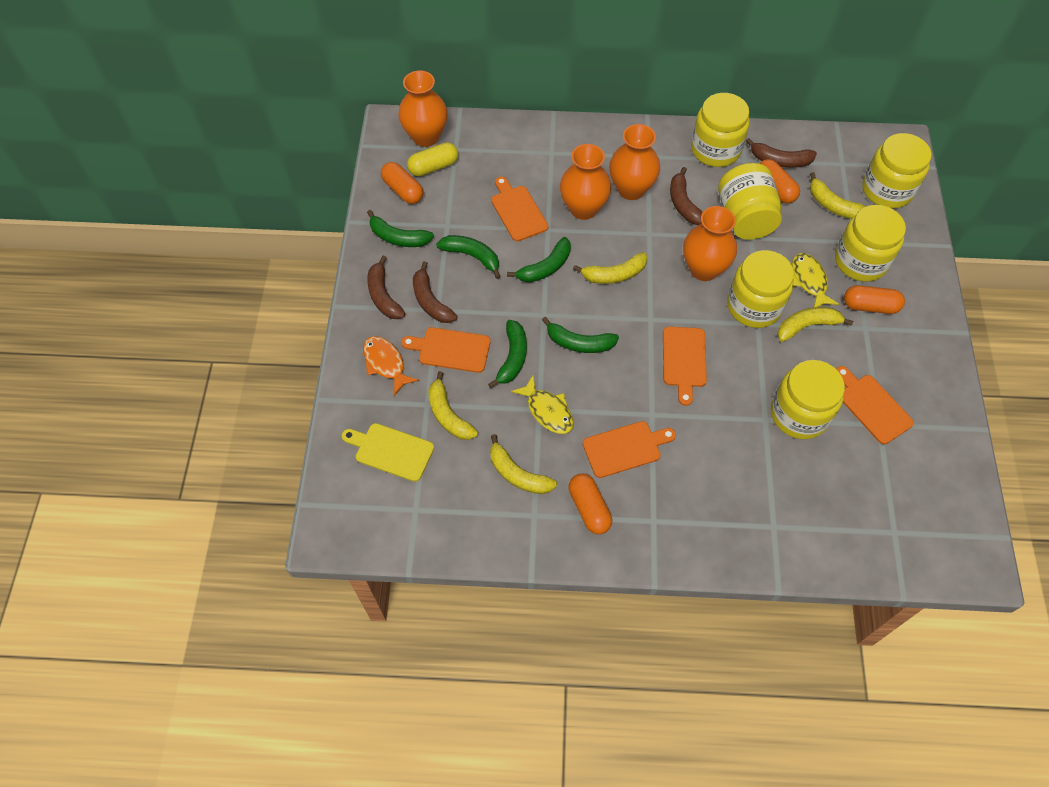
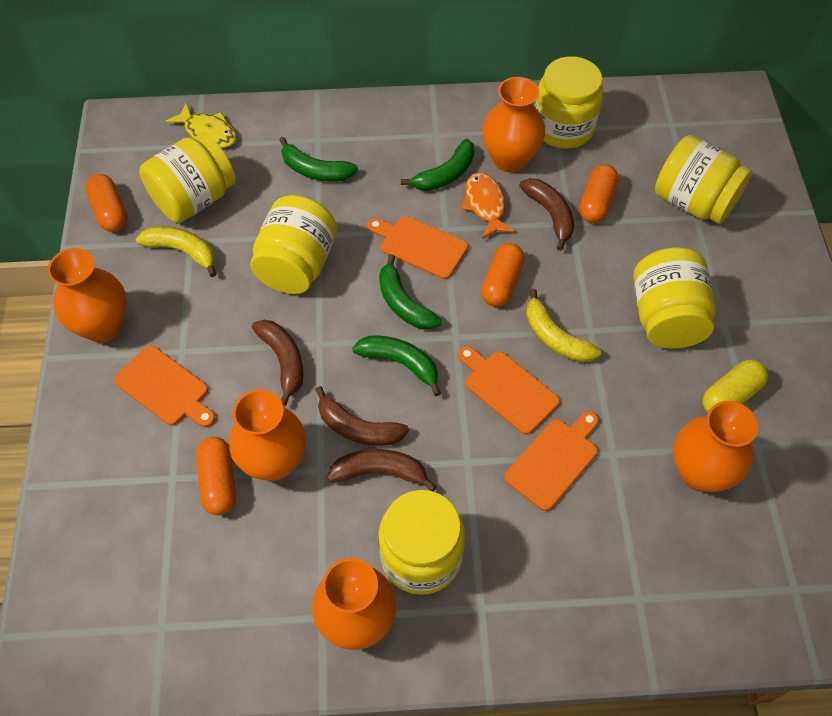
green banana: 5 -> 4
orange cutting board: 5 -> 4
orange vase: 4 -> 5
yellow banana: 5 -> 2
yellow cutting board: 1 -> 0
yellow fish: 2 -> 1

